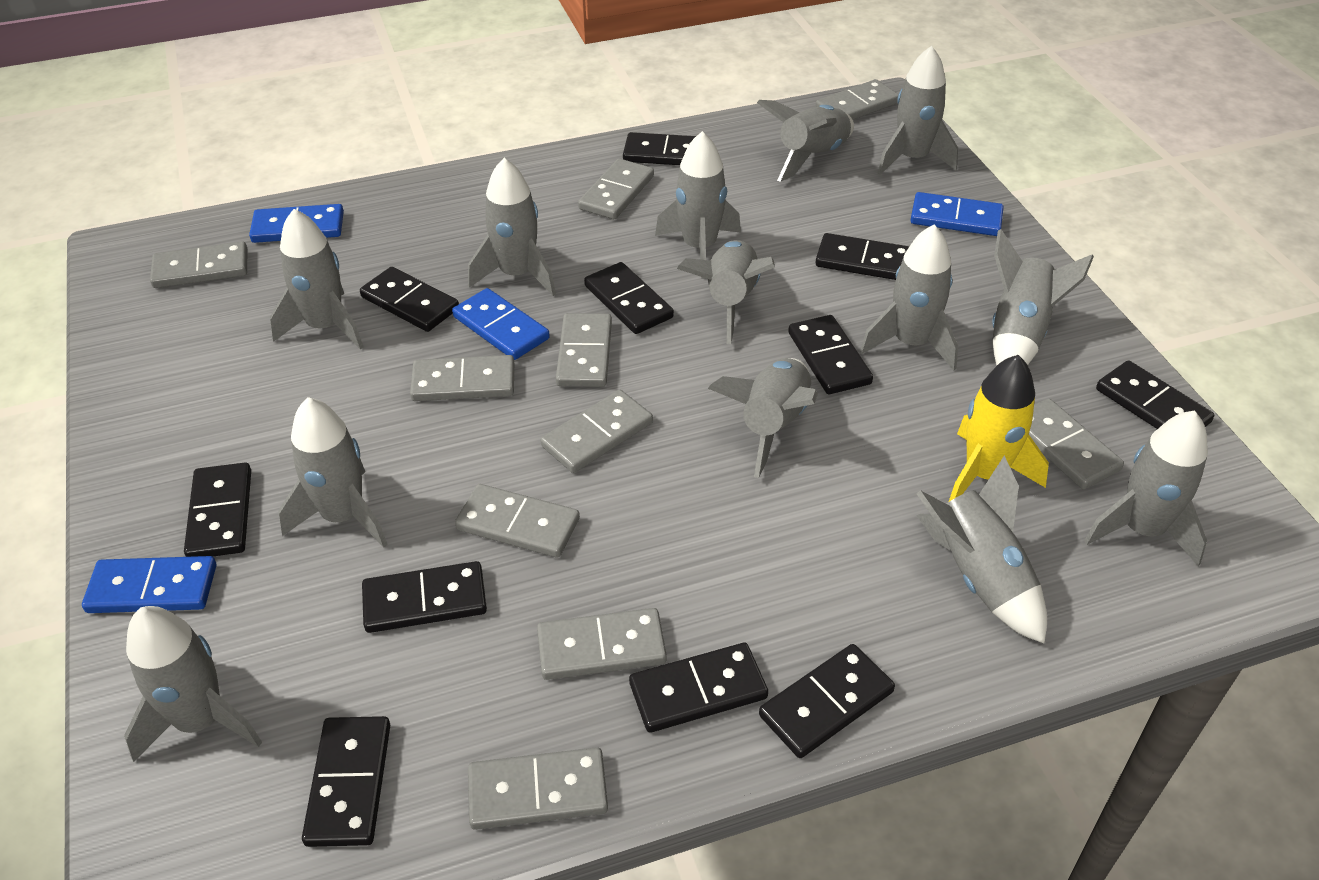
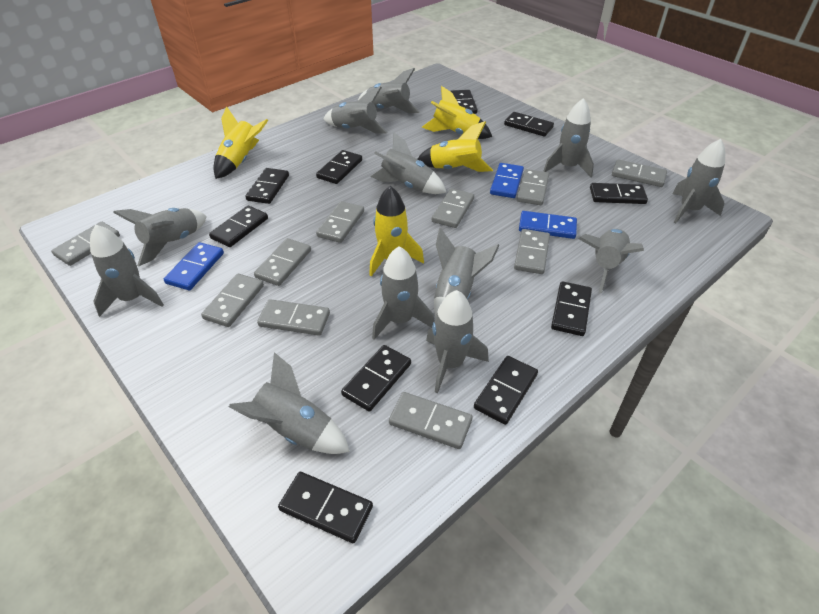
black domino: 11 -> 10
blue domino: 4 -> 3
grey rocket: 13 -> 12
yellow rocket: 1 -> 4

